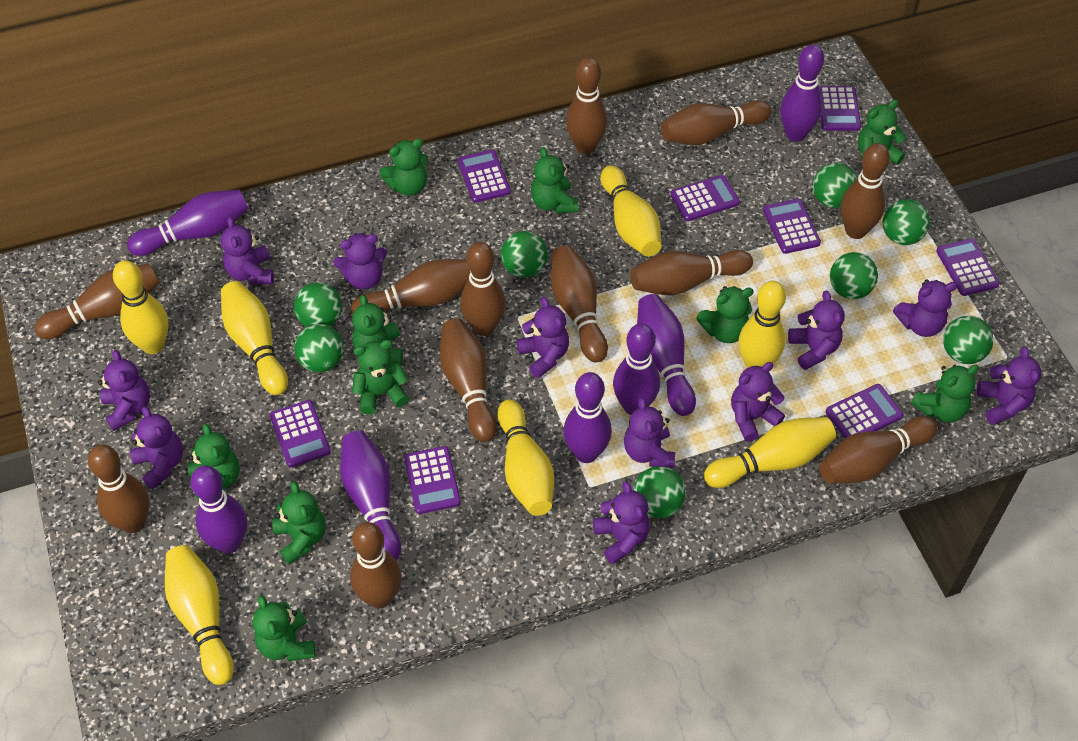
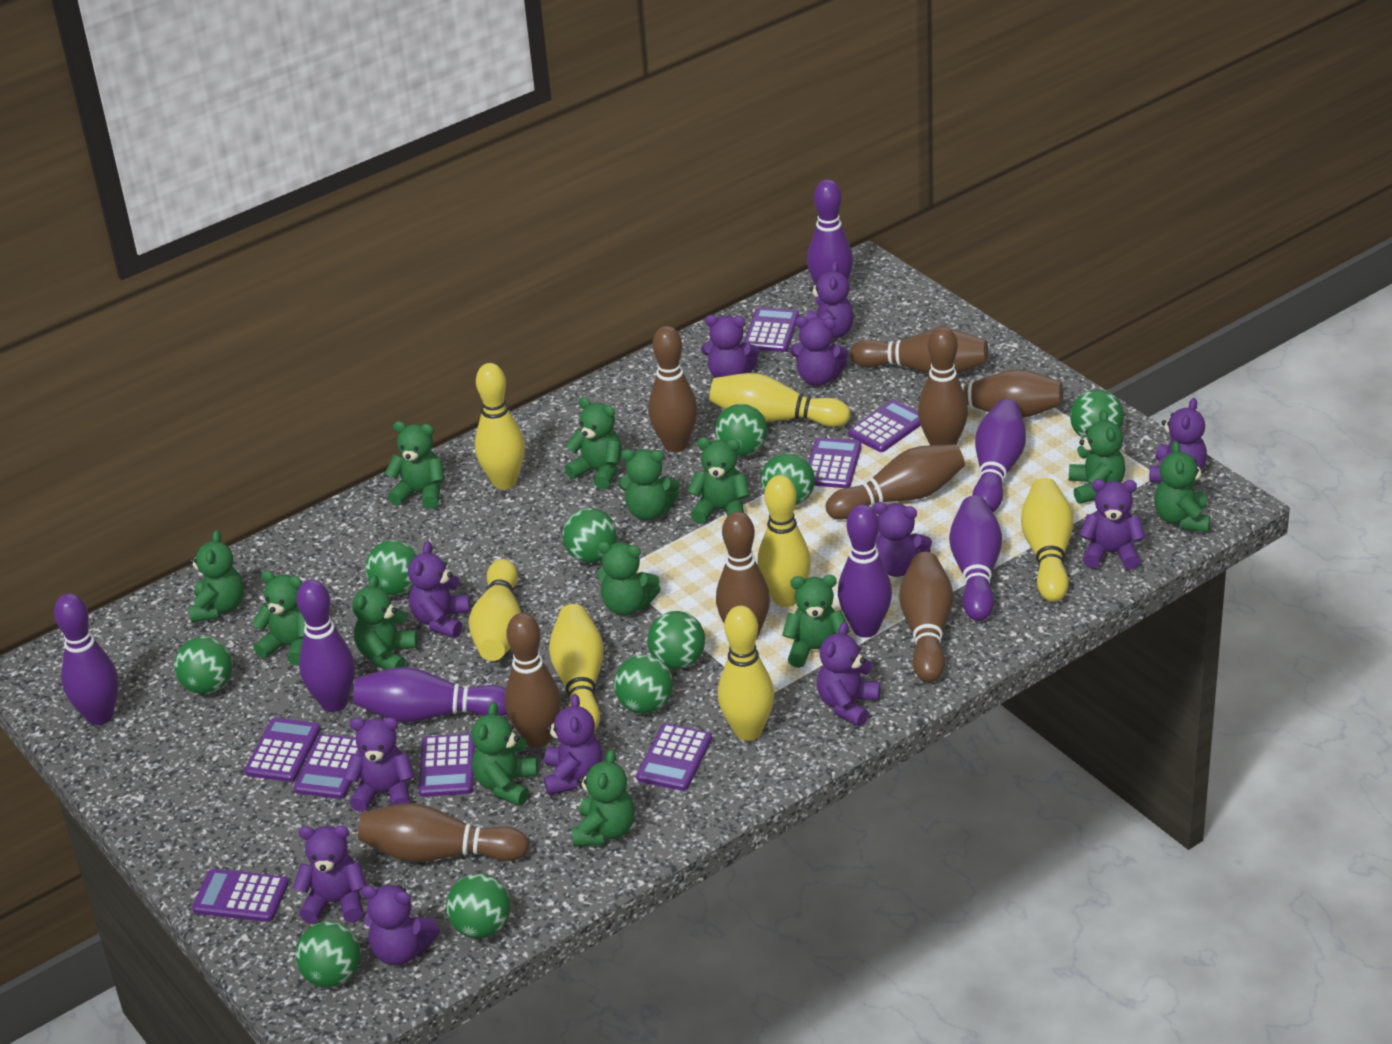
brown bowling pin: 12 -> 9
green ball: 8 -> 10
green teddy bear: 10 -> 13
purple teddy bear: 11 -> 12

